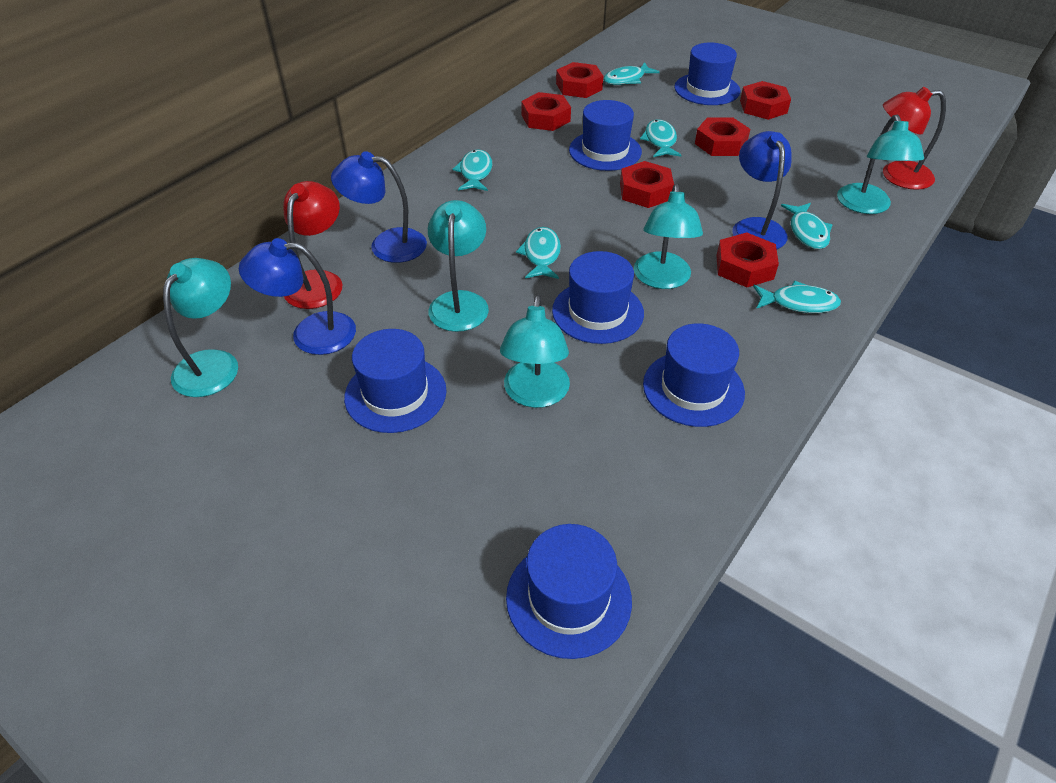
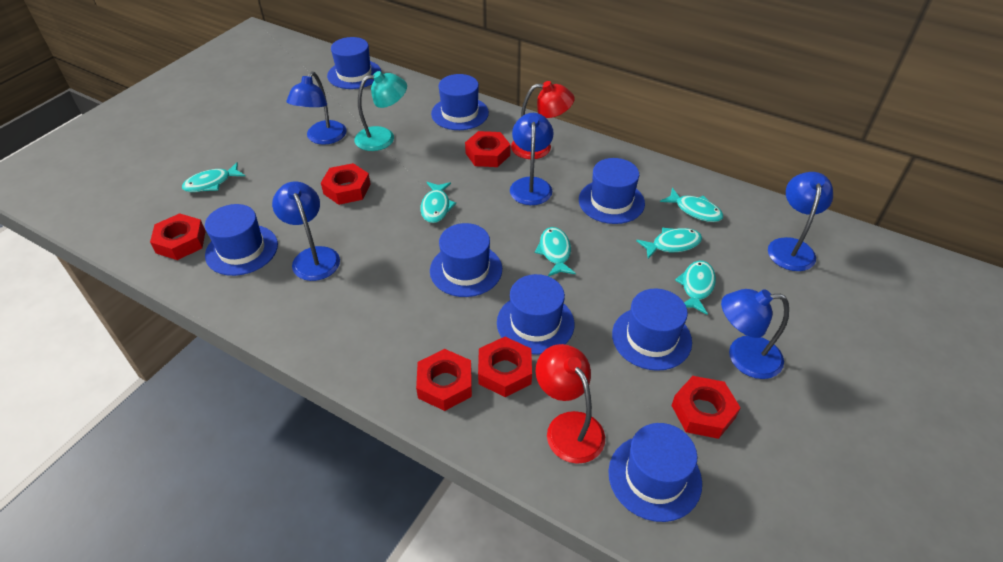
blue hat: 6 -> 8
blue lamp: 3 -> 5
turquoise lamp: 5 -> 1

